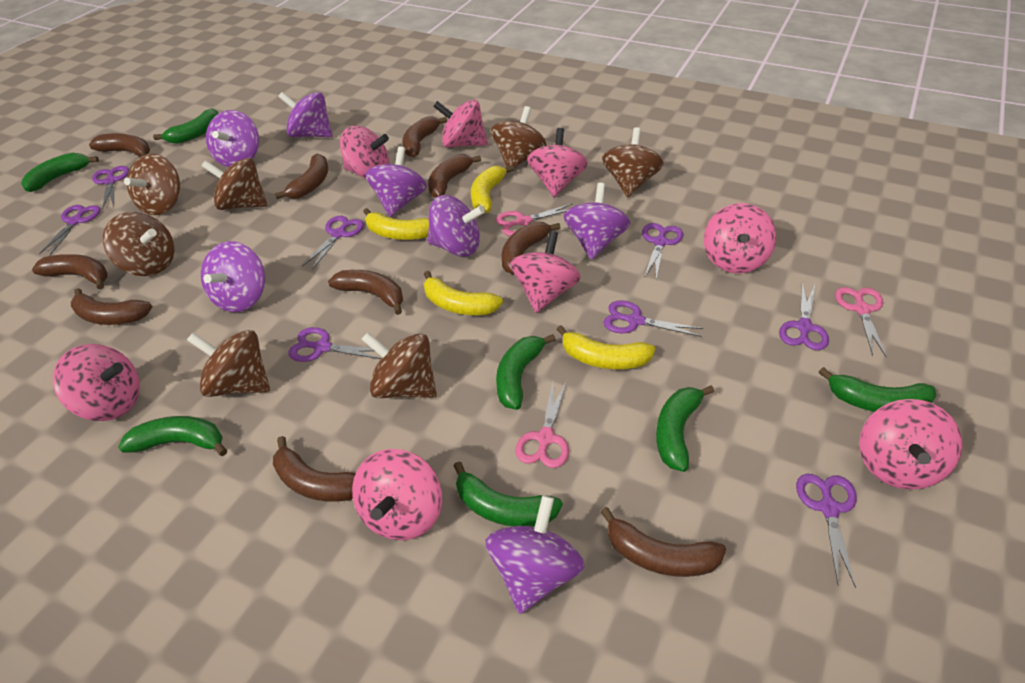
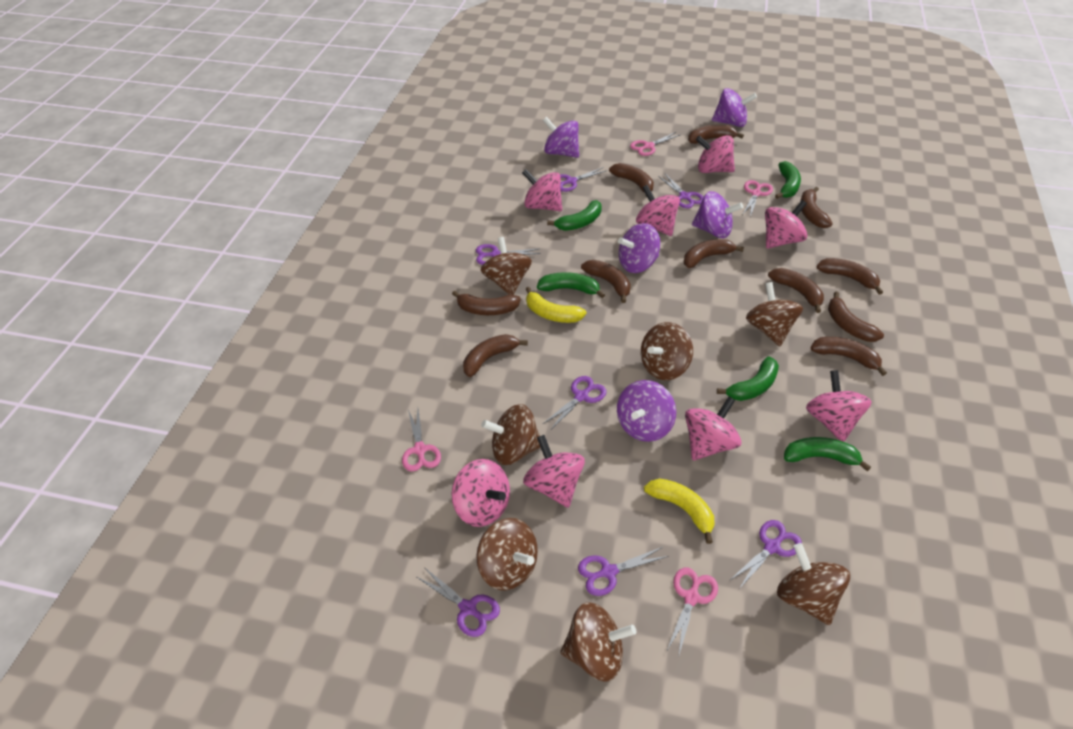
brown banana: 10 -> 11
green banana: 7 -> 5
pink scissors: 3 -> 4
purple scissors: 8 -> 7
purple spinning top: 7 -> 5
yellow banana: 4 -> 2

